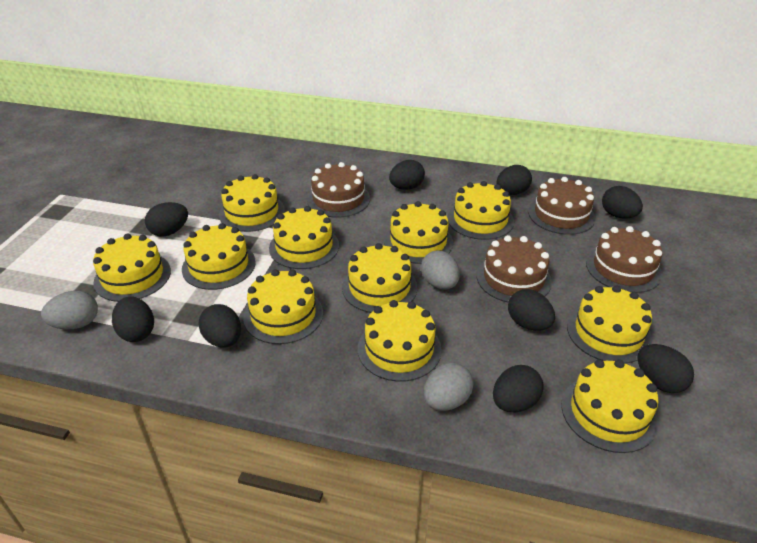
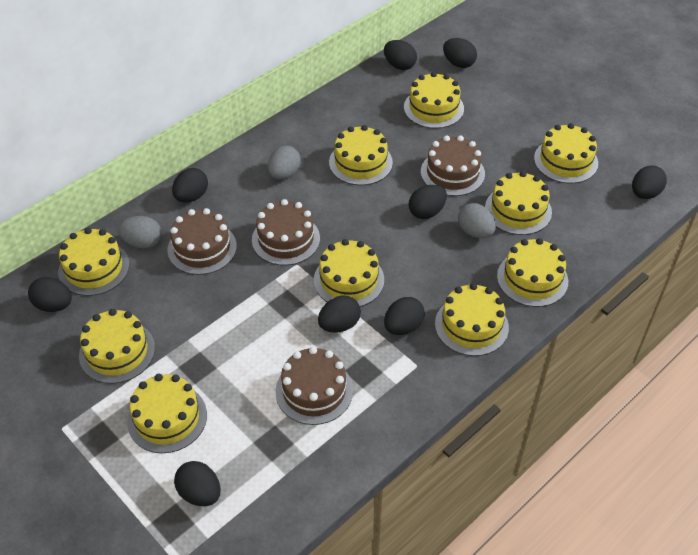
yellow cake: 11 -> 10

